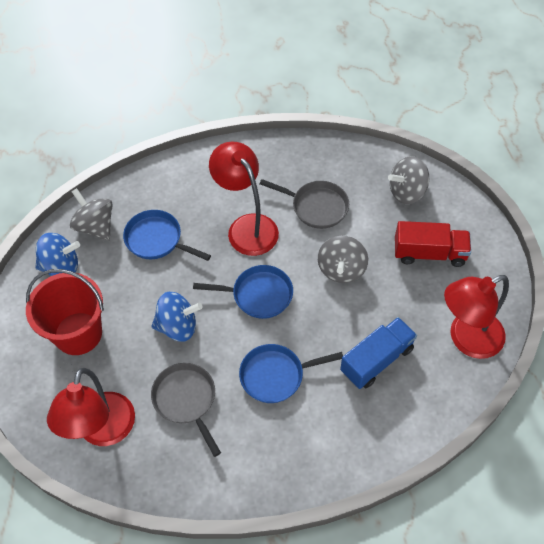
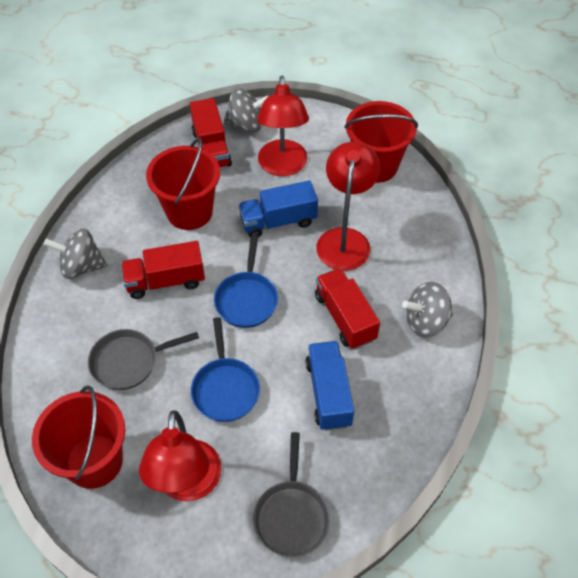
blue pan: 3 -> 2
blue spinning top: 2 -> 0
blue truck: 1 -> 2
red bucket: 1 -> 3
red truck: 1 -> 3

